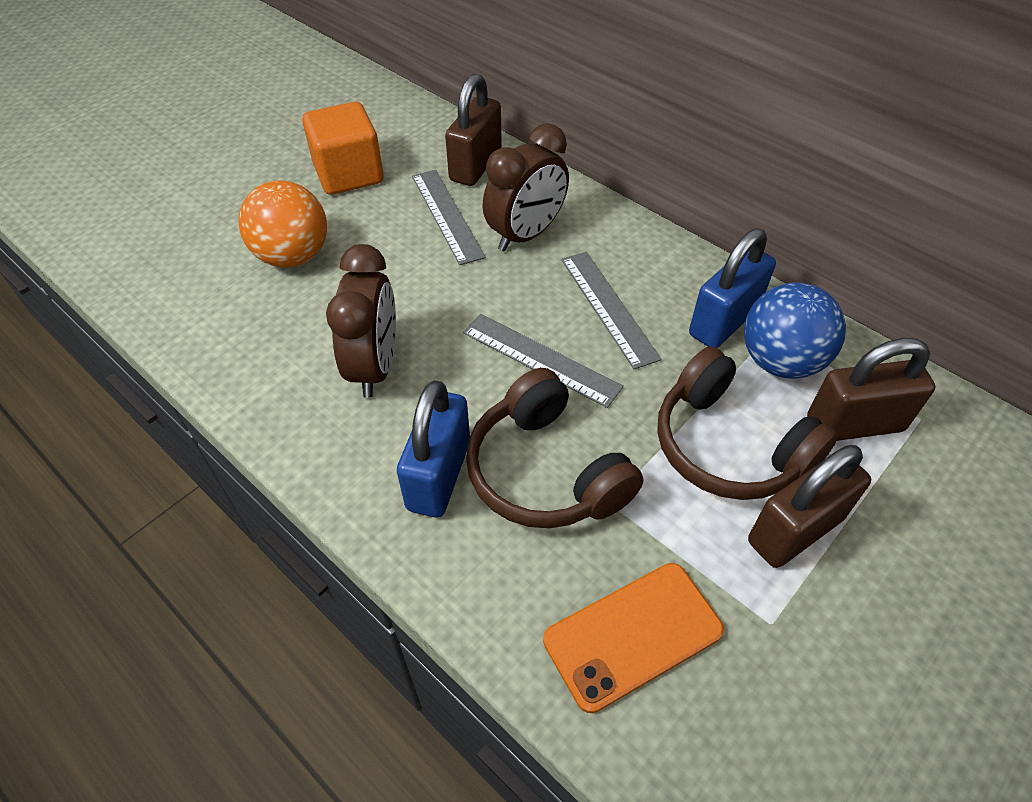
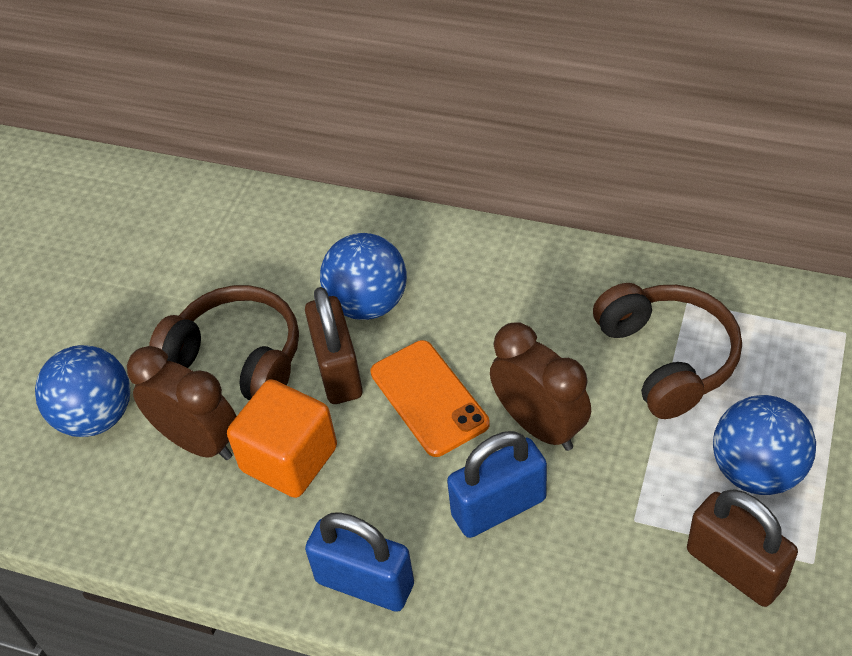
blue ball: 1 -> 3
brown padlock: 3 -> 2
grey ruler: 3 -> 0
orange ball: 1 -> 0

